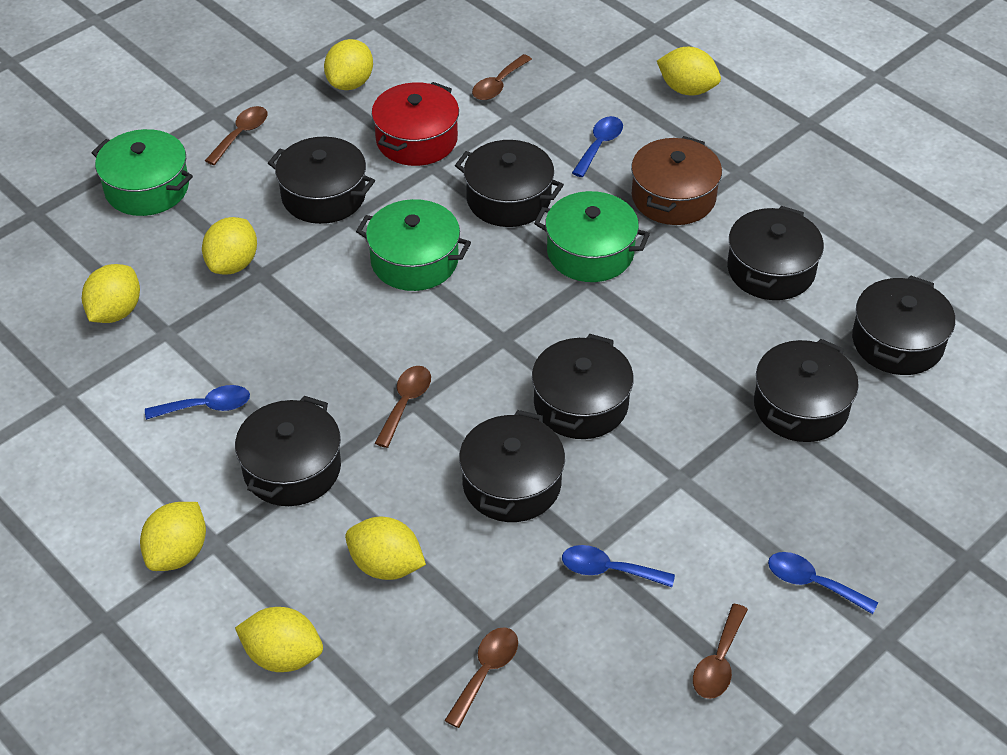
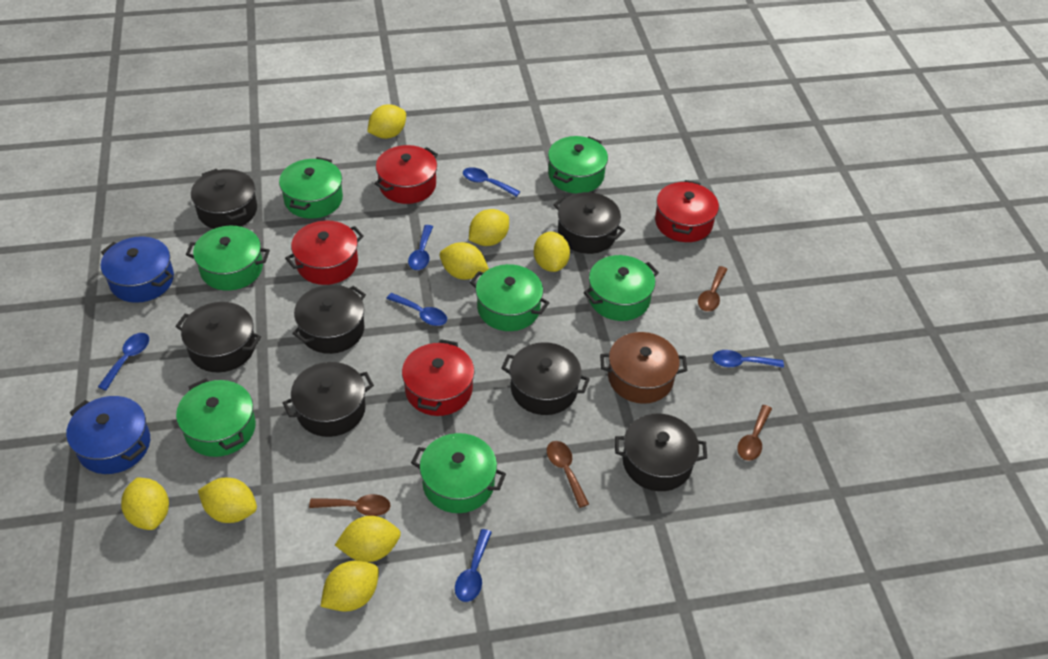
black pot: 8 -> 7
blue pot: 0 -> 2
blue spoon: 4 -> 6
brown spoon: 5 -> 4
green pot: 3 -> 7
red pot: 1 -> 4
yellow lemon: 7 -> 8

